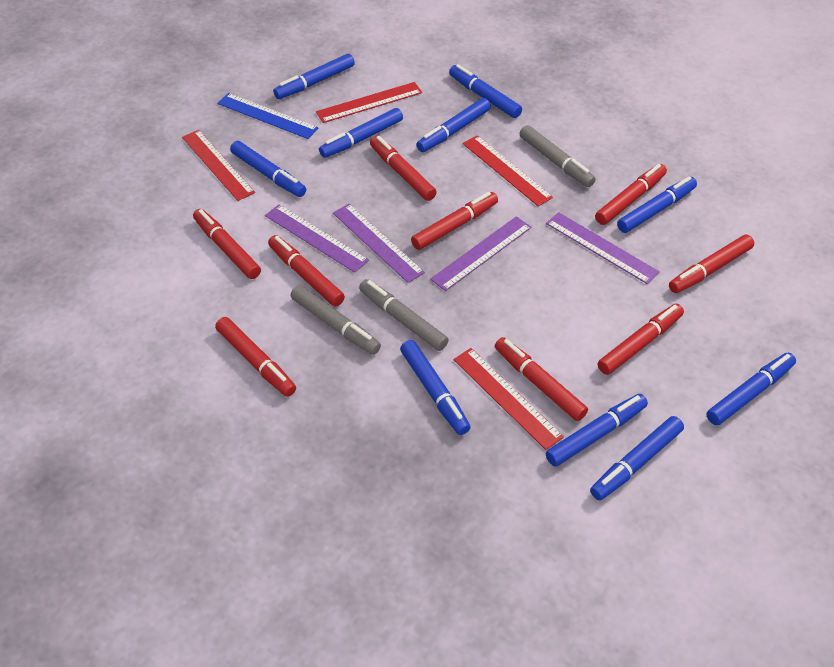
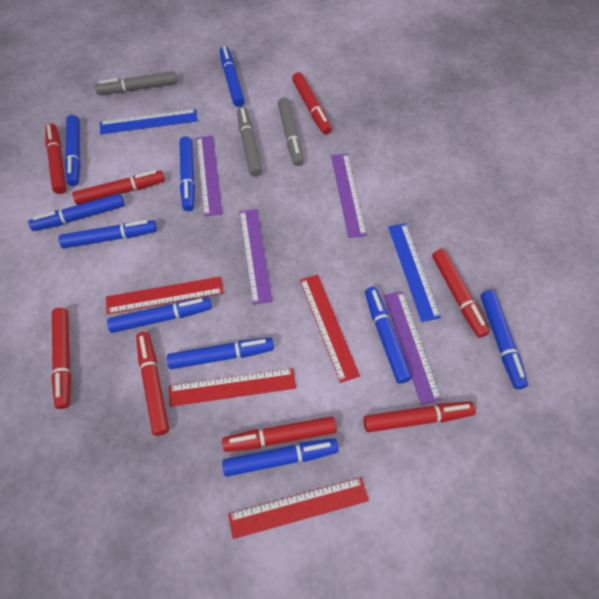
blue ruler: 1 -> 2
red marker: 9 -> 8

